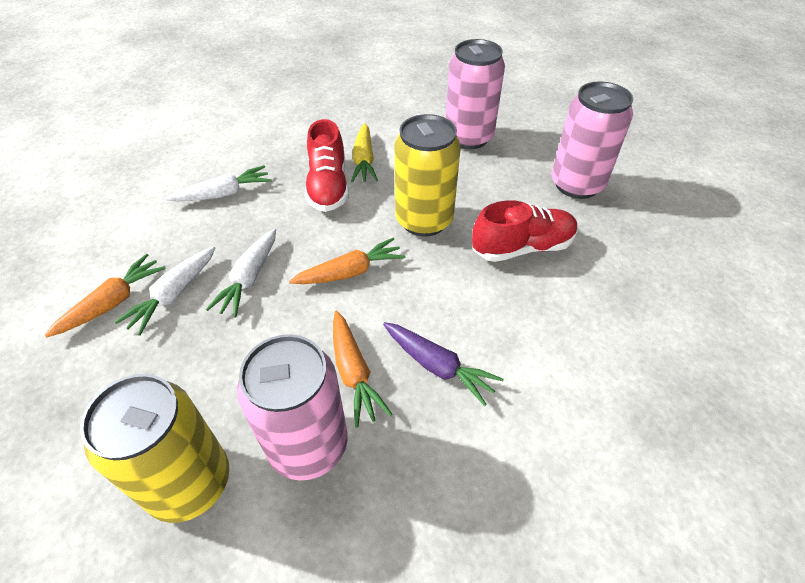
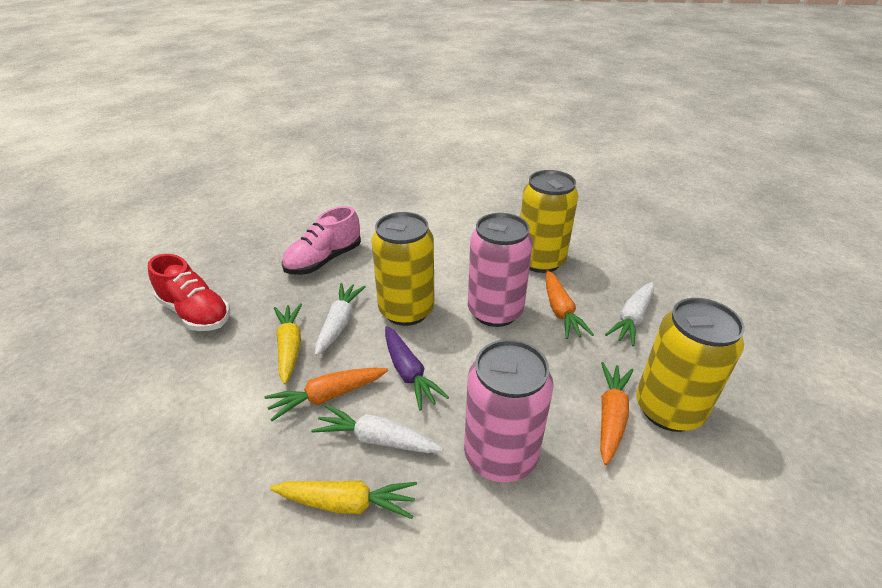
pink can: 3 -> 2
pink shoe: 0 -> 1
red shoe: 2 -> 1
yellow can: 2 -> 3
yellow carrot: 1 -> 2

